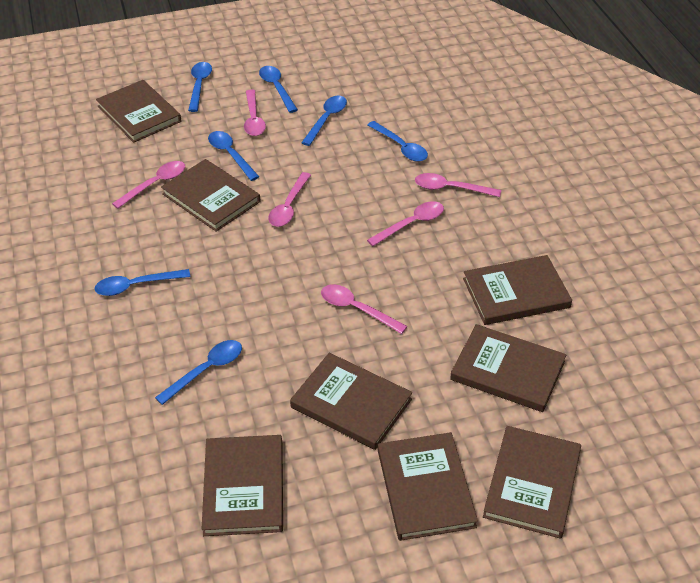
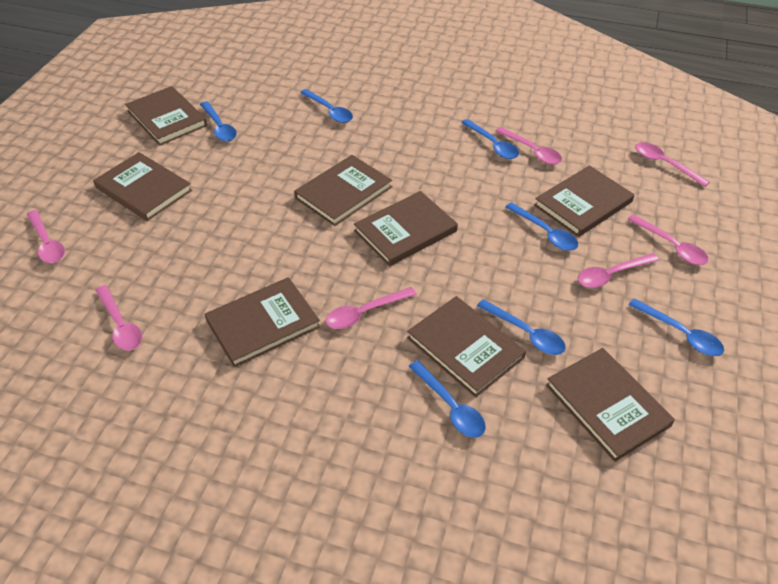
pink spoon: 6 -> 7

